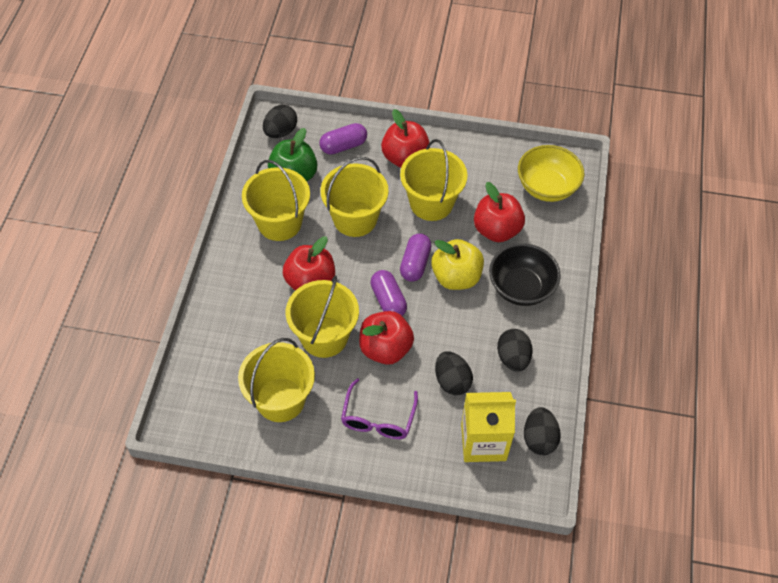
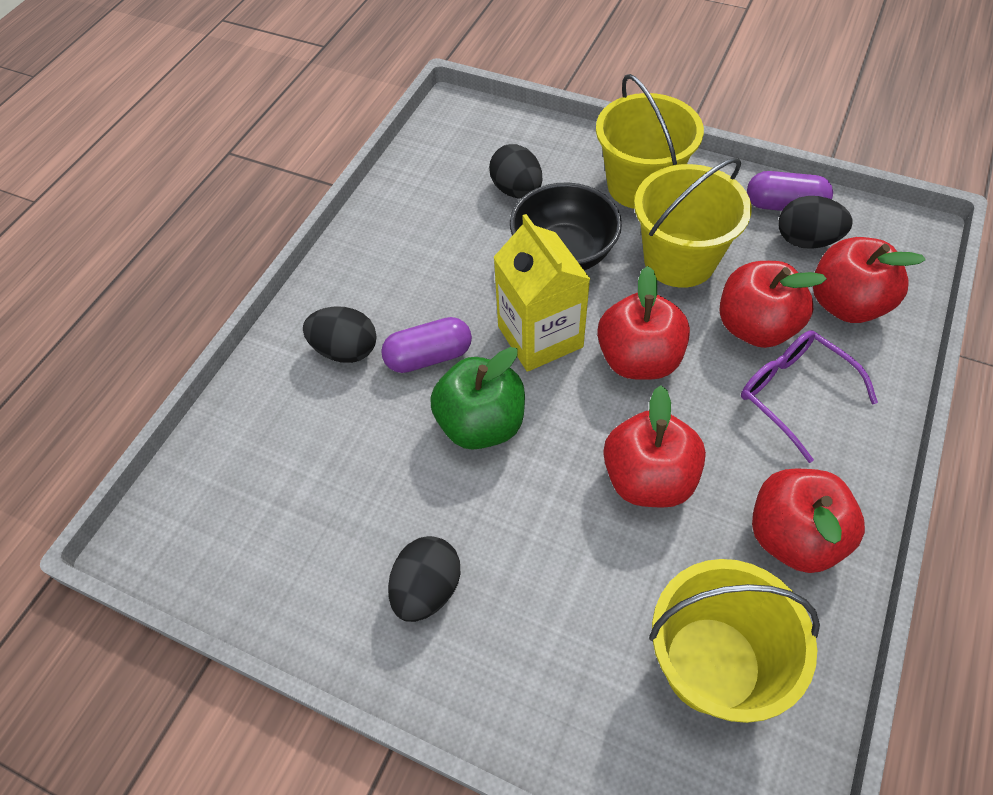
purple capsule: 3 -> 2
red apple: 4 -> 5
yellow apple: 1 -> 0
yellow bowl: 1 -> 0
yellow bucket: 5 -> 3

